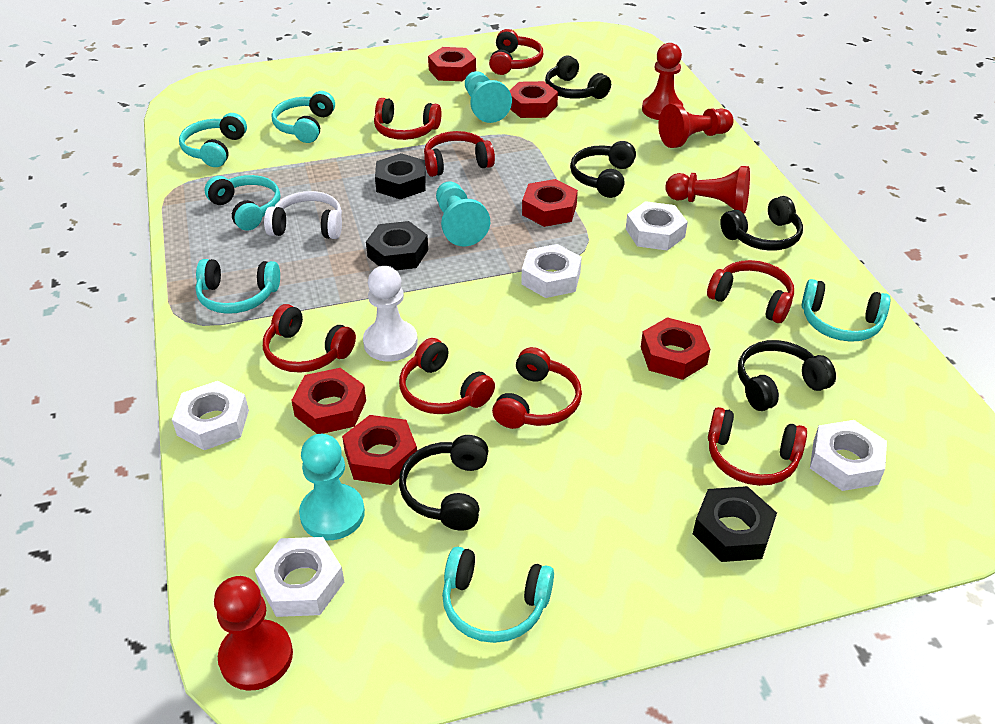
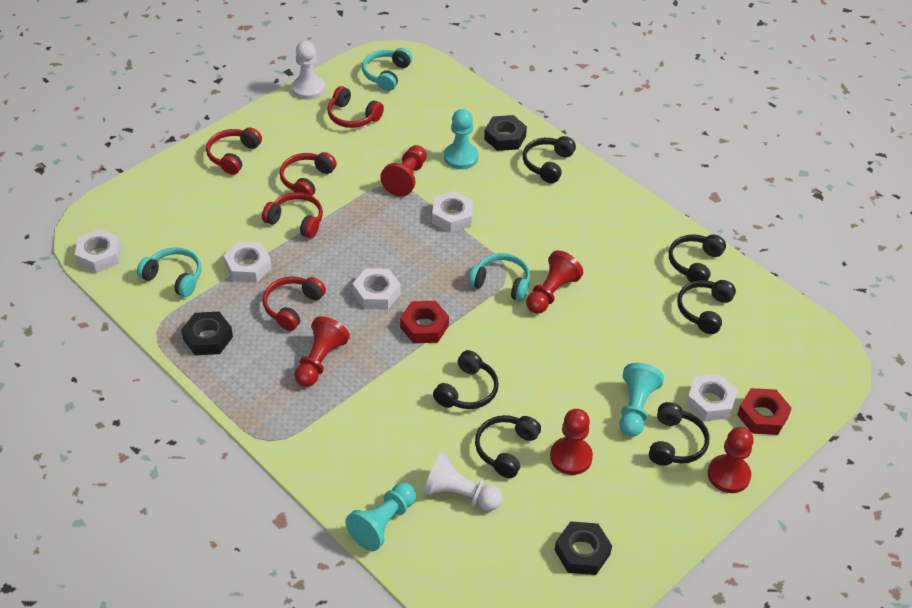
black headphones: 5 -> 6
red headphones: 8 -> 5
red nut: 6 -> 2
red pawn: 4 -> 5
turquoise headphones: 6 -> 3
white headphones: 1 -> 0
white pawn: 1 -> 2

